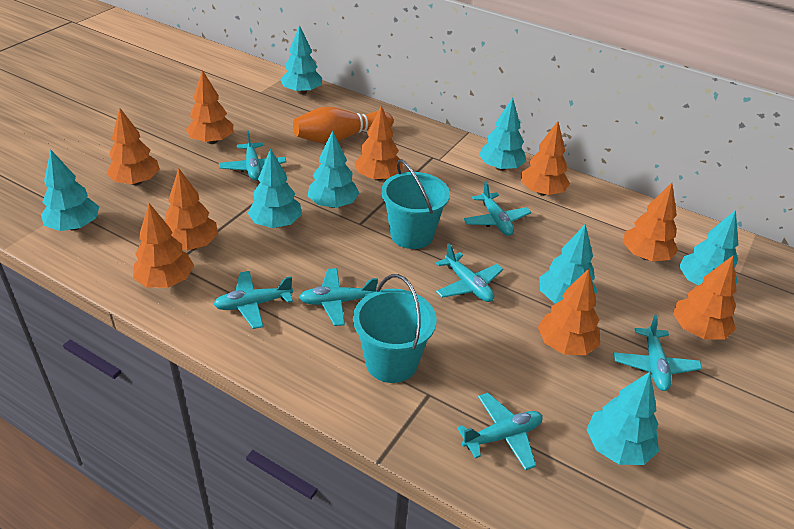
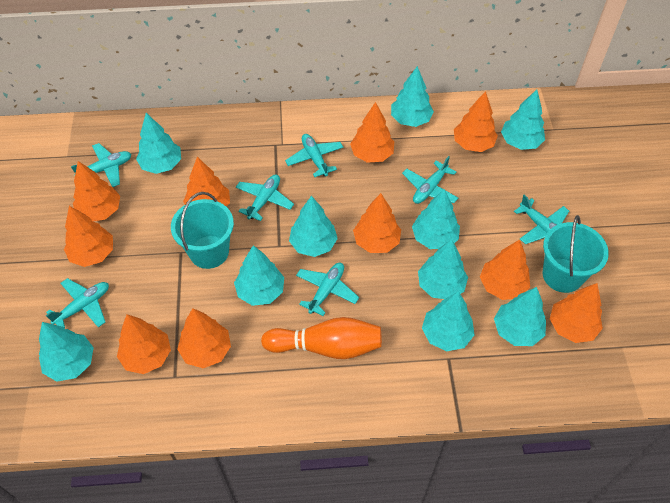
orange tree: 9 -> 10
turquoise tree: 8 -> 10

